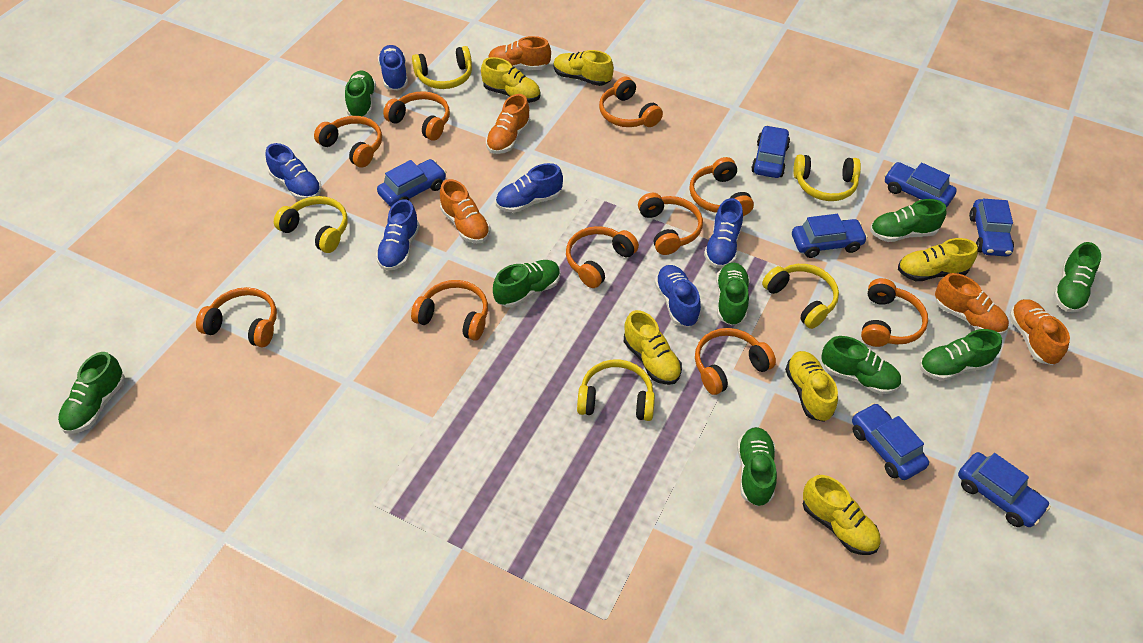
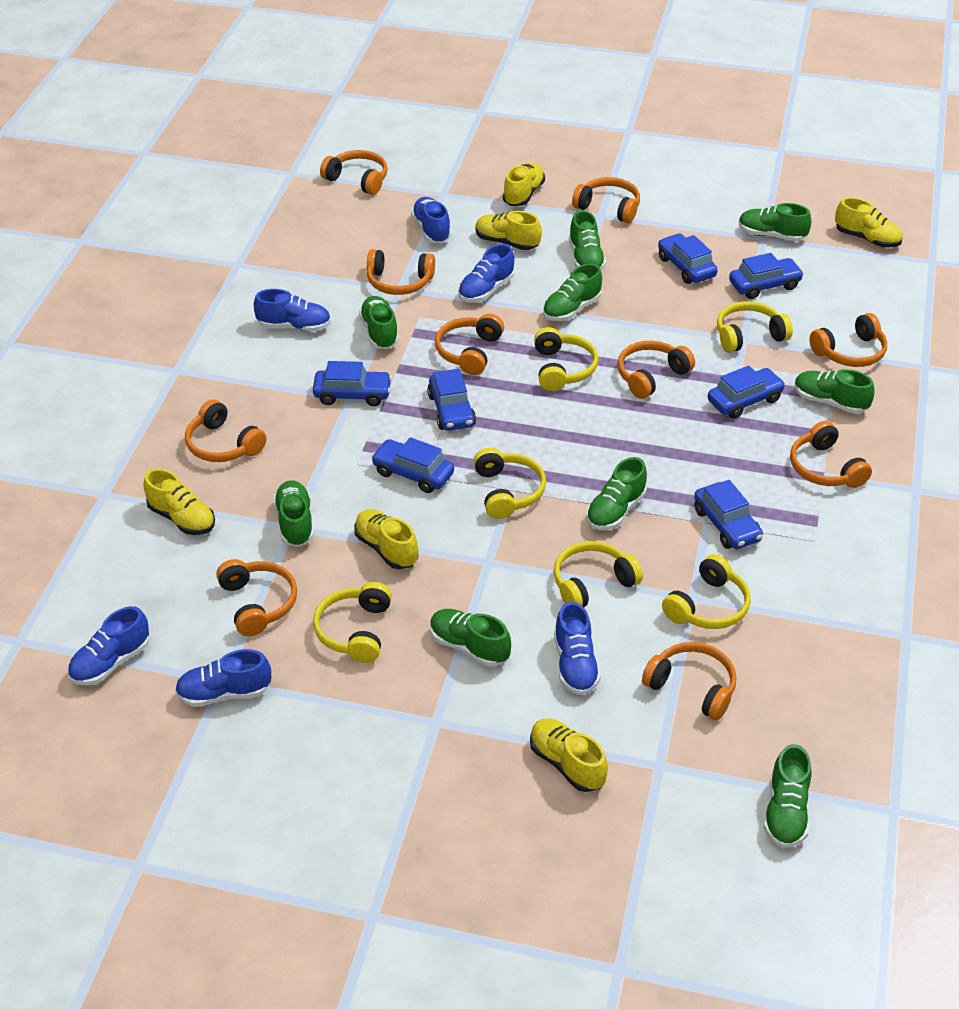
orange shoe: 5 -> 0
yellow headphones: 5 -> 6

